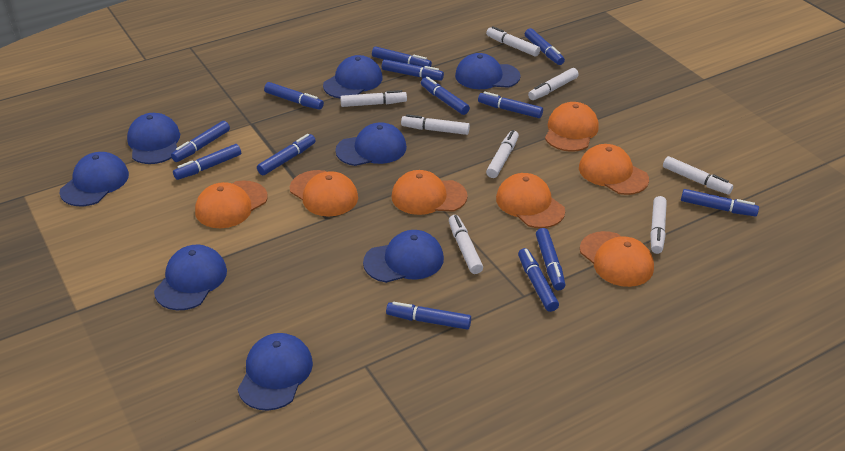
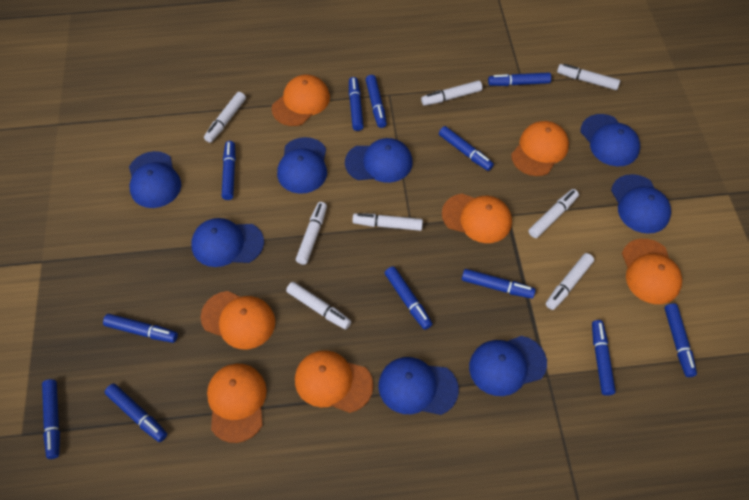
blue marker: 13 -> 12

